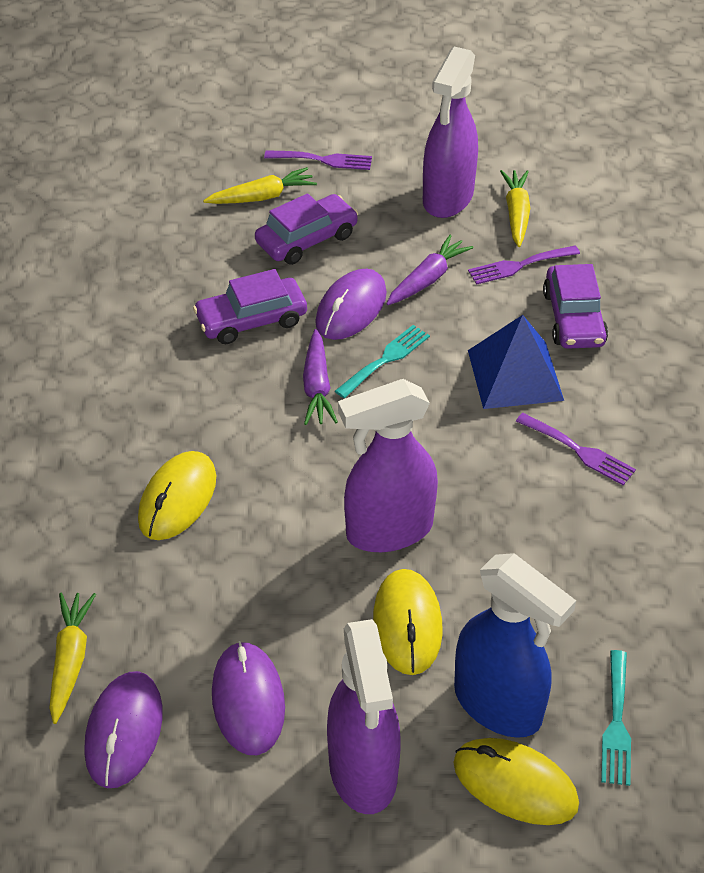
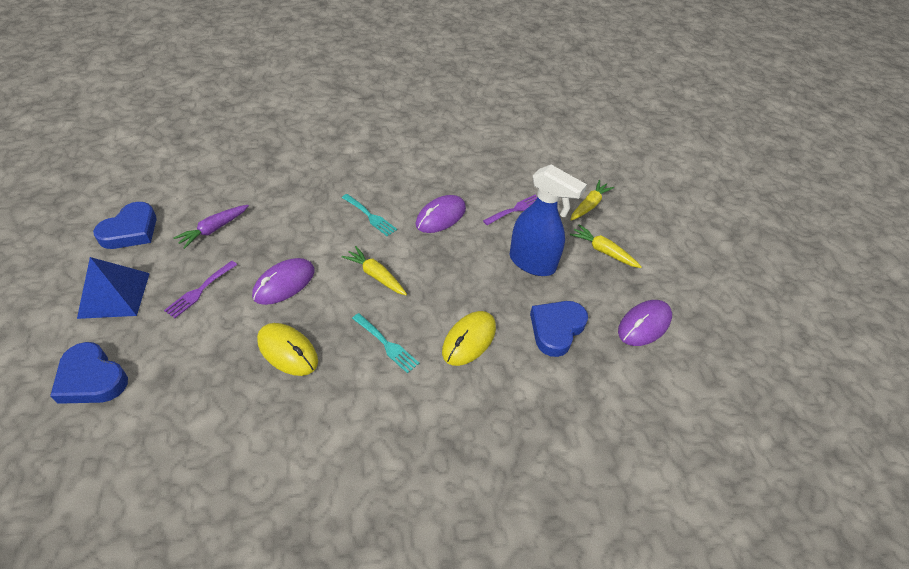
blue heart: 0 -> 3
purple car: 3 -> 0
purple carrot: 2 -> 1
purple fork: 3 -> 2
purple spray bottle: 3 -> 0
yellow mouse: 3 -> 2

